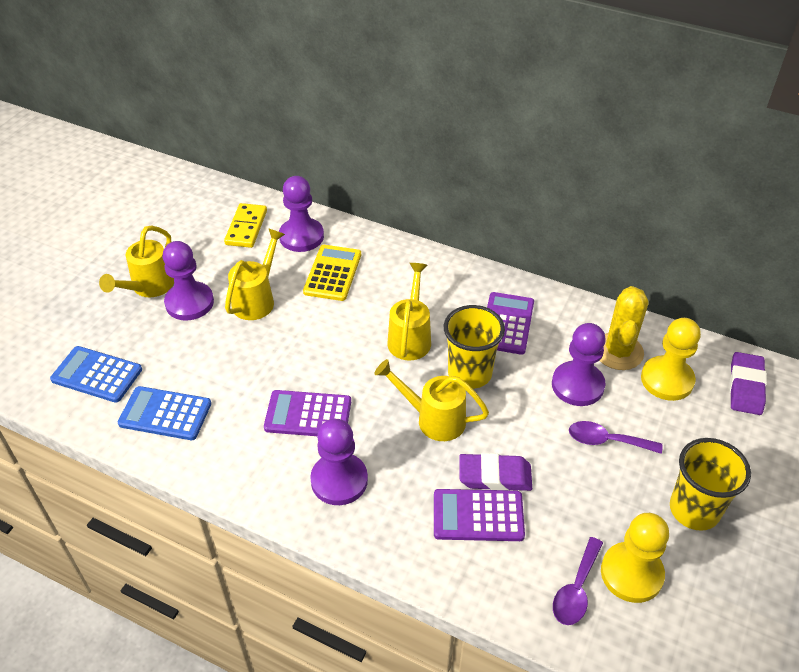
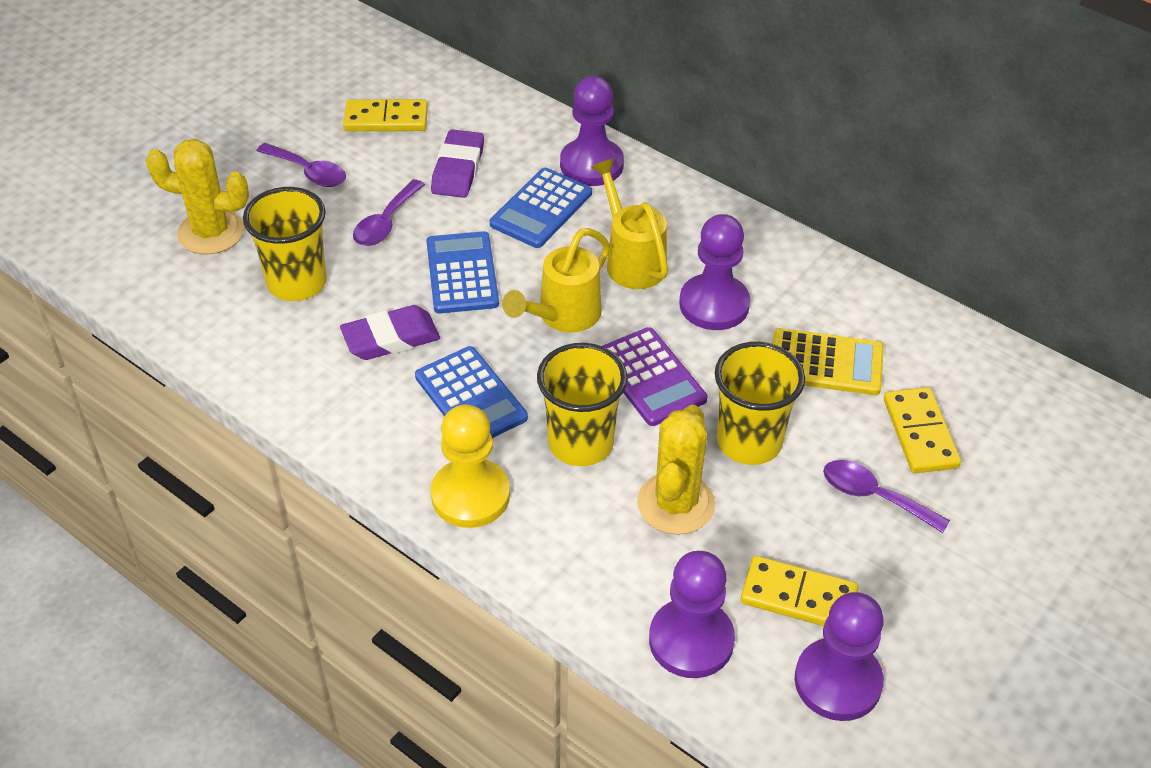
blue calculator: 2 -> 3
purple calculator: 3 -> 1
purple spoon: 2 -> 3
yellow cactus: 1 -> 2
yellow cup: 2 -> 3
yellow domino: 1 -> 3
yellow pawn: 2 -> 1
yellow watering can: 4 -> 2

